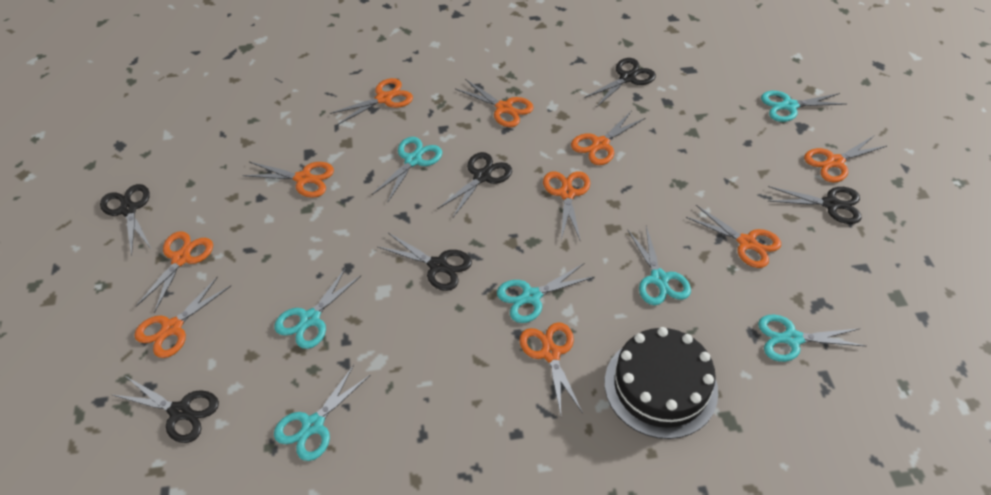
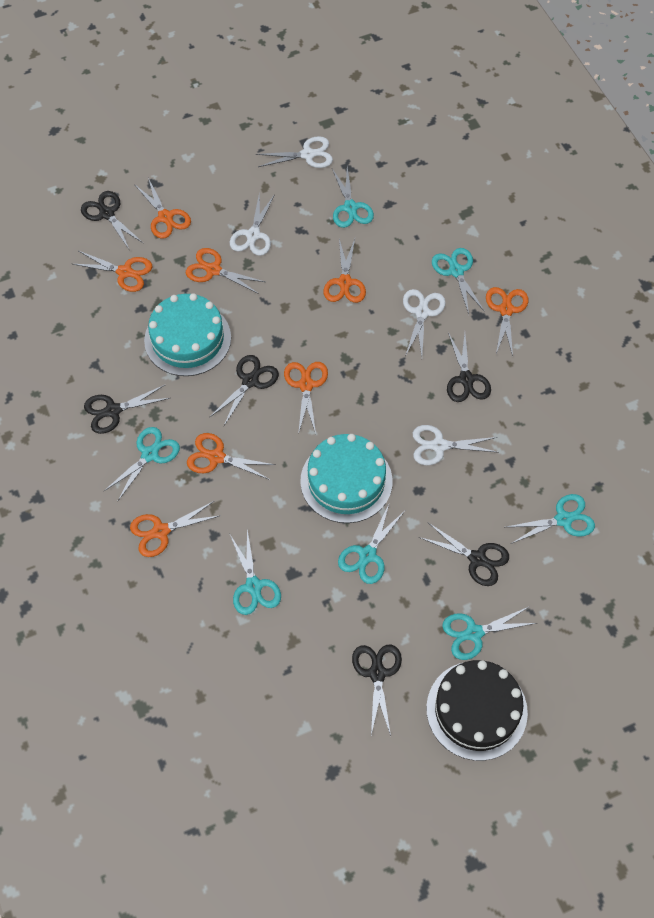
orange scissors: 10 -> 8
turquoise cake: 0 -> 2
white scissors: 0 -> 4

